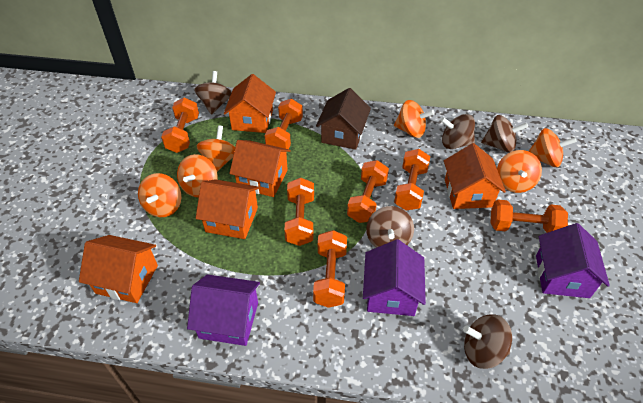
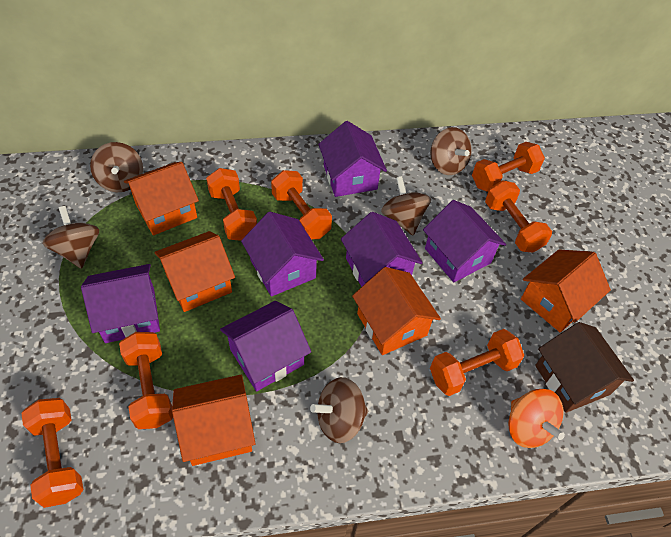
orange spinning top: 6 -> 1
purple house: 3 -> 6

